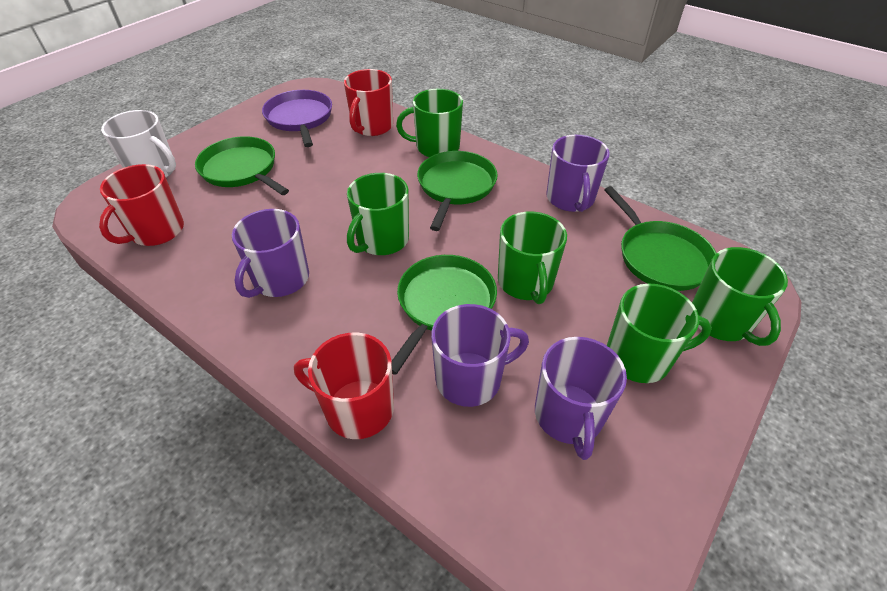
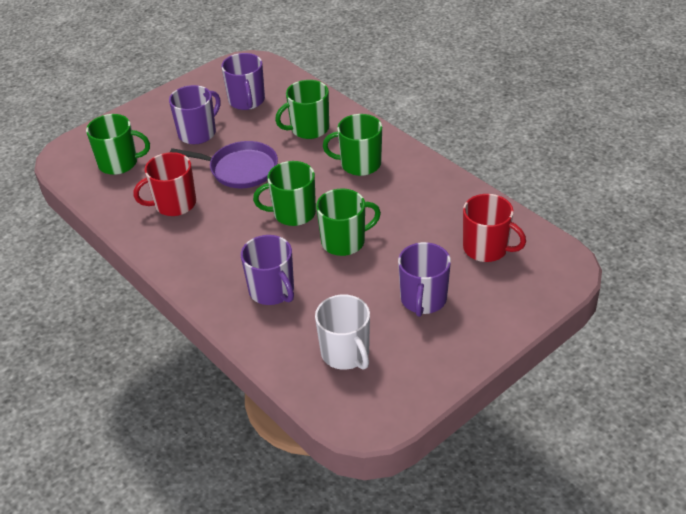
green pan: 4 -> 0
red mug: 3 -> 2

